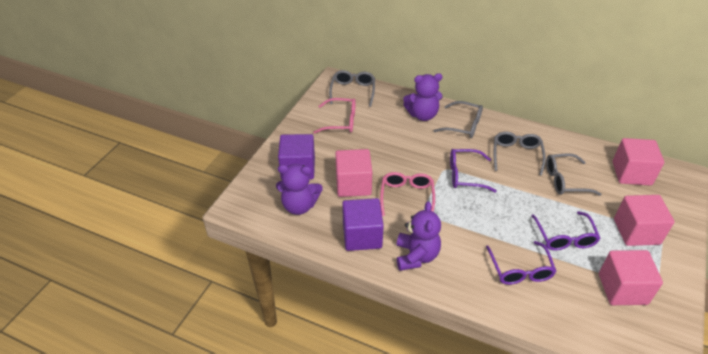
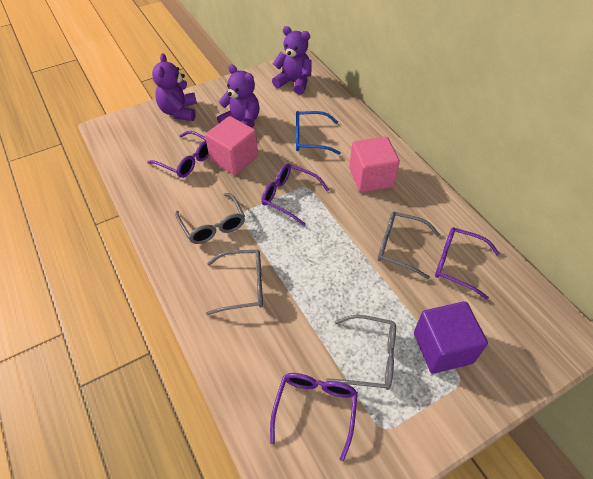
blue glasses: 0 -> 1
pink cube: 4 -> 2
pink glasses: 2 -> 0
purple cube: 2 -> 1
purple glasses: 3 -> 4

